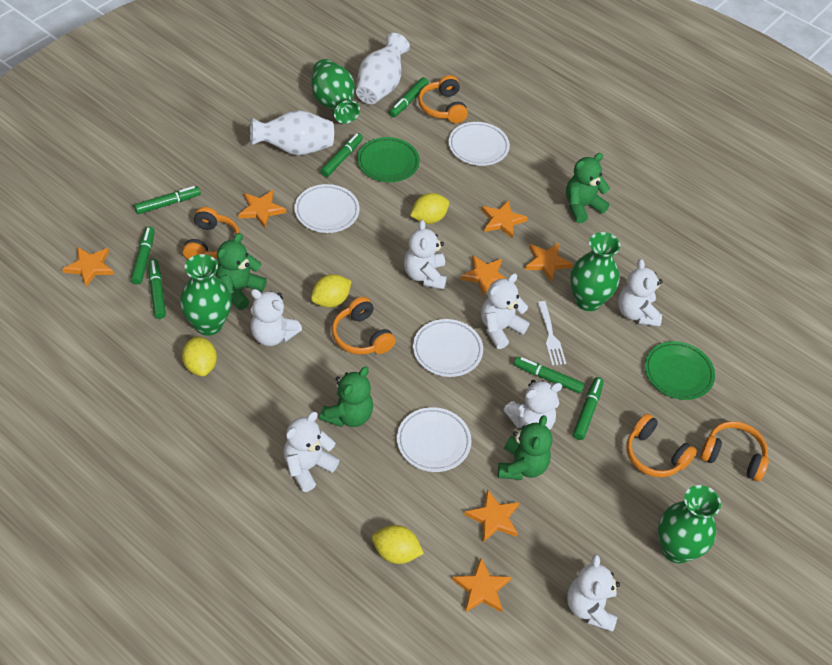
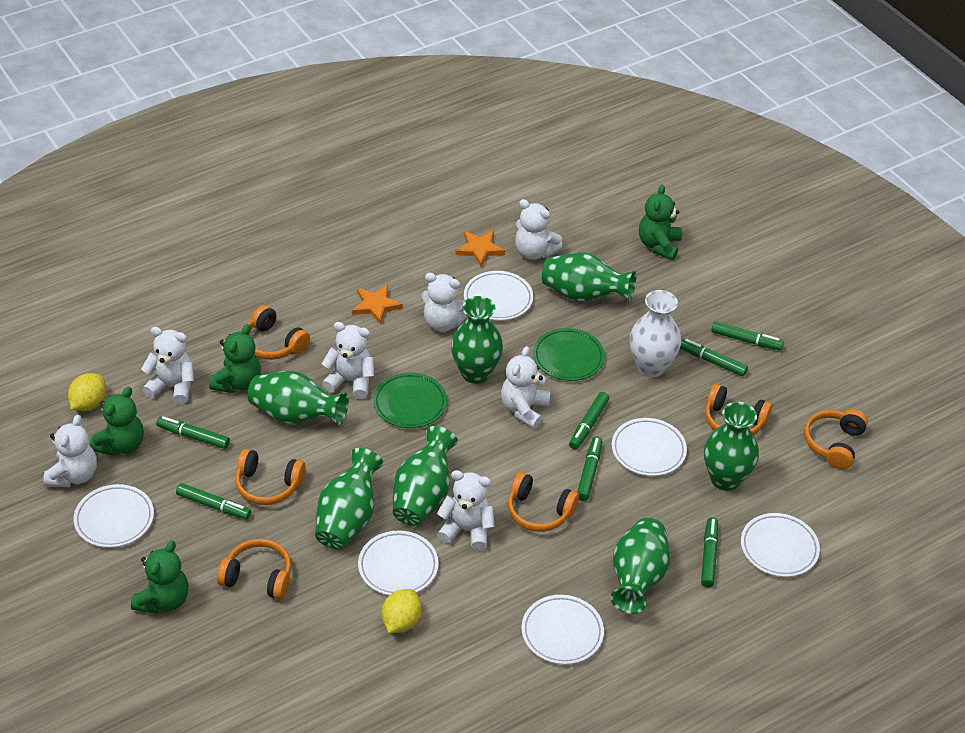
green vase: 4 -> 7
orange headphones: 5 -> 6
orange star: 7 -> 2
white fork: 1 -> 0
white plate: 4 -> 6
white vase: 2 -> 1
yellow lemon: 4 -> 2

